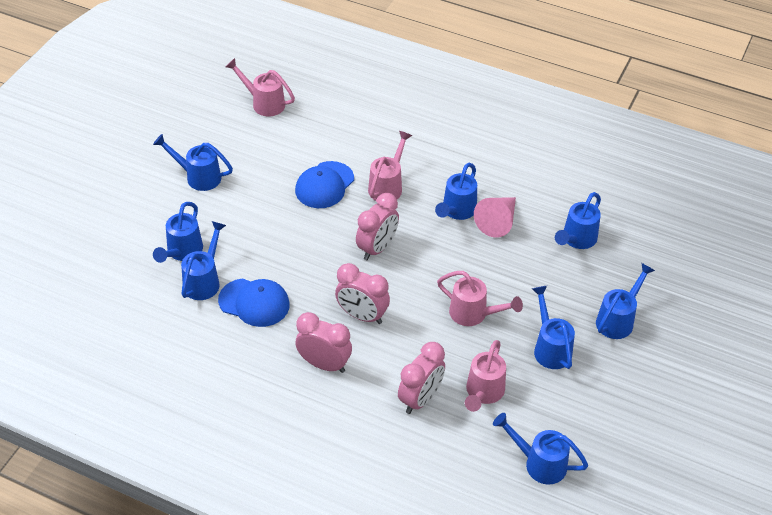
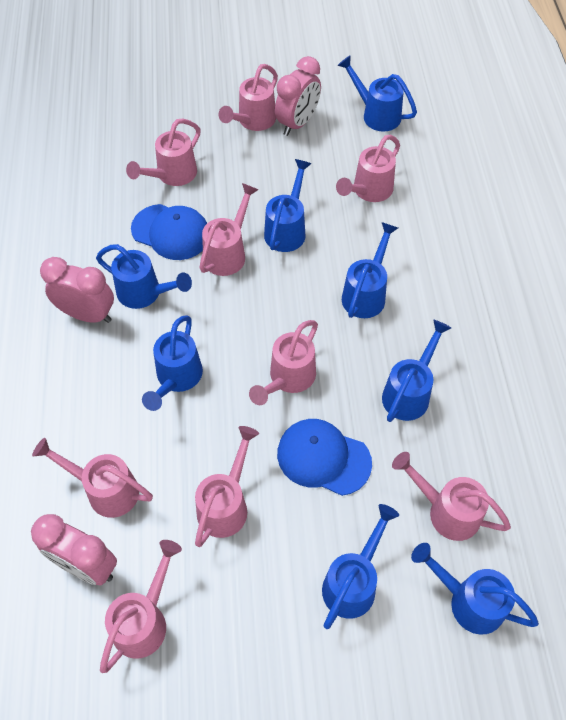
pink clock: 4 -> 3
pink cone: 1 -> 0
pink watering can: 4 -> 9

